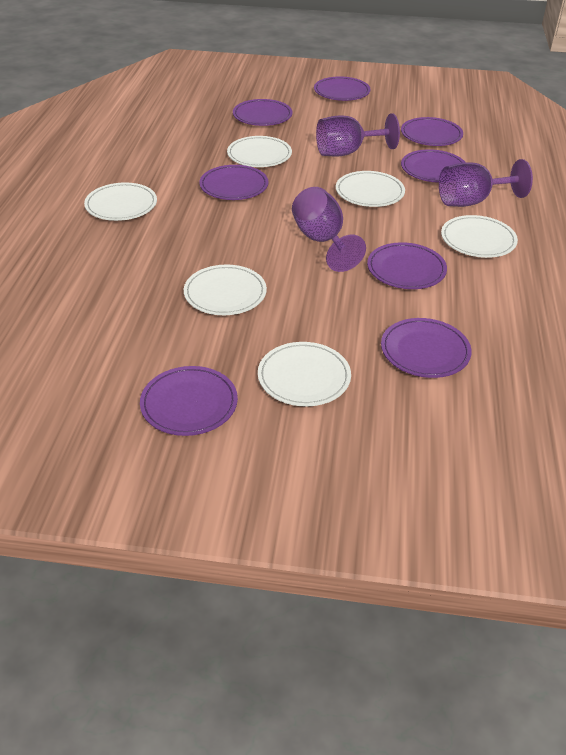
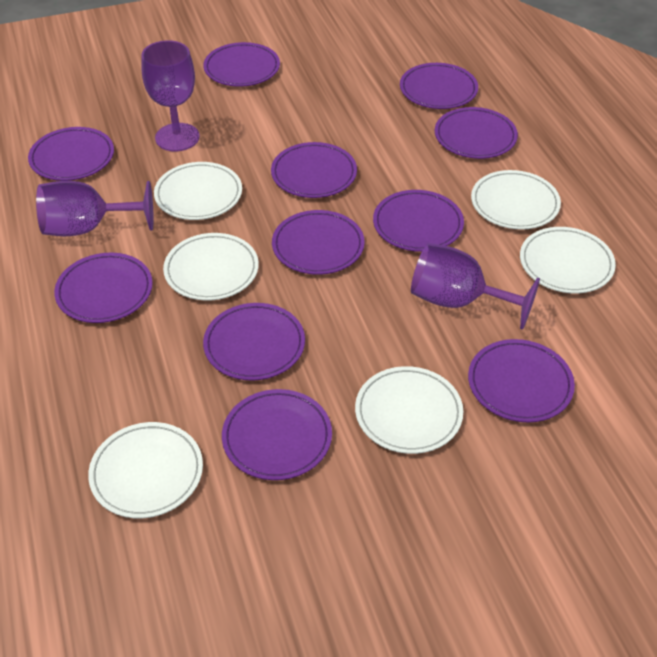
purple plate: 8 -> 11

